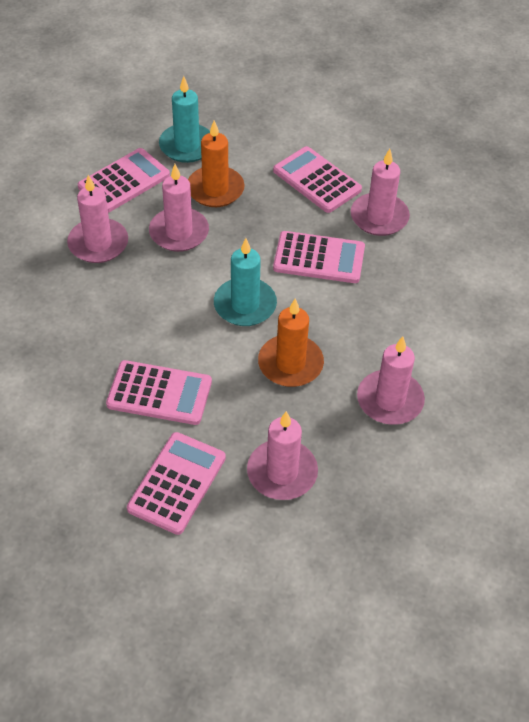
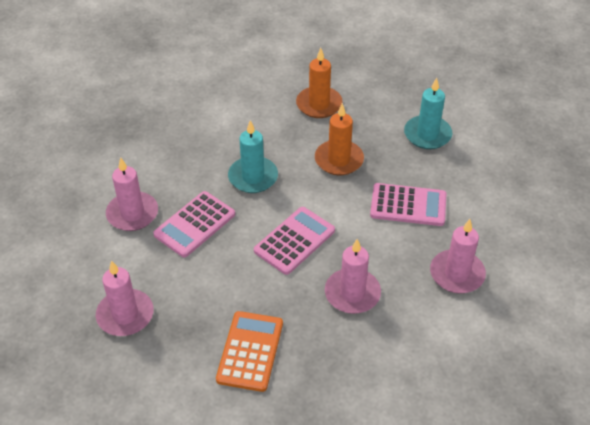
orange calculator: 0 -> 1
pink calculator: 5 -> 3
pink candle: 5 -> 4

